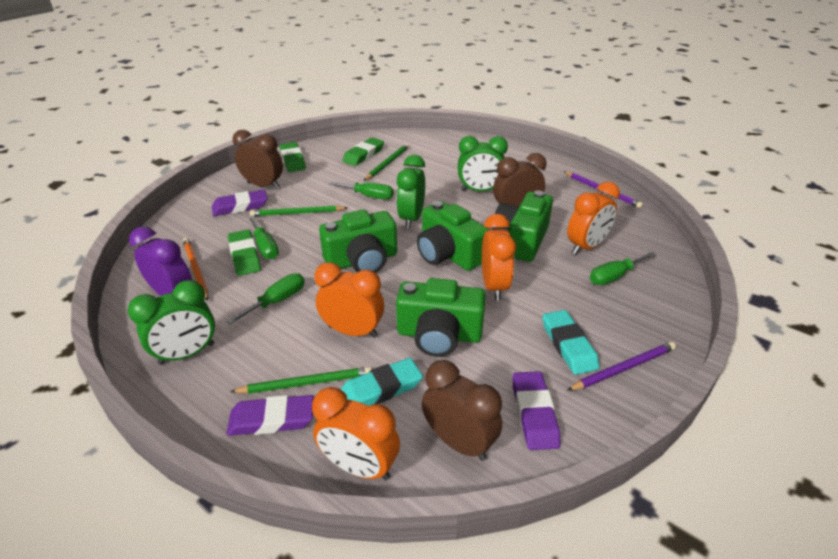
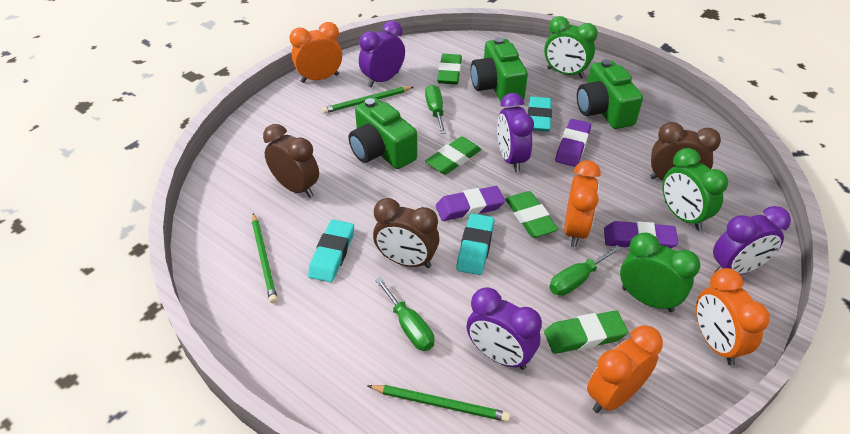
green camera: 4 -> 3
green eraser: 3 -> 4
green screwdriver: 4 -> 3
orange pencil: 1 -> 0
purple clock: 1 -> 4
purple pencil: 2 -> 0
turquoise eraser: 2 -> 3

